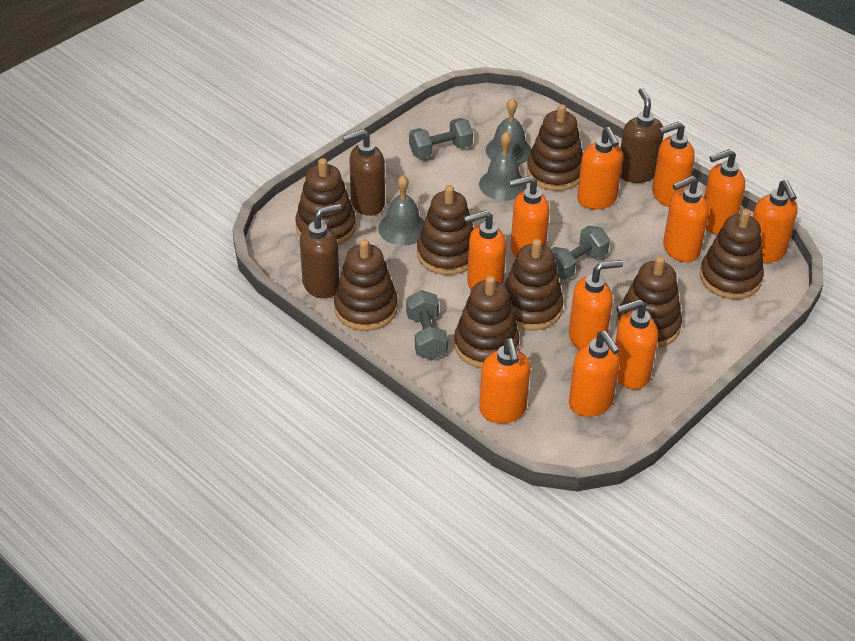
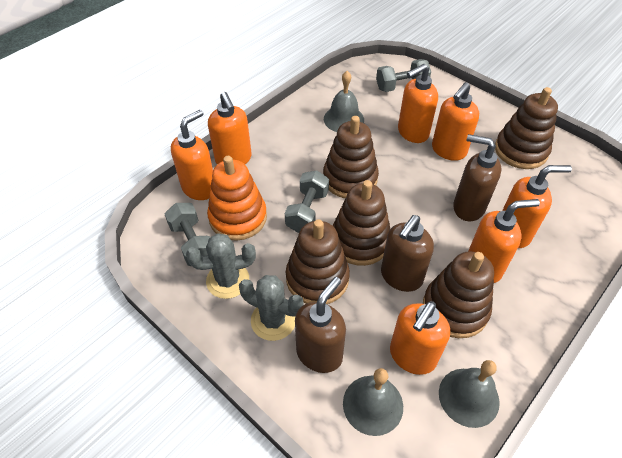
brown stacking toy: 8 -> 5
grey cactus: 0 -> 2
orange soap dispenser: 11 -> 7
orange stacking toy: 0 -> 1

